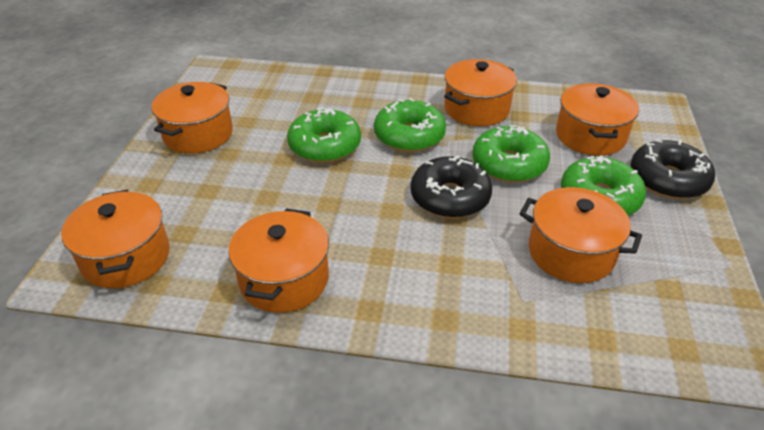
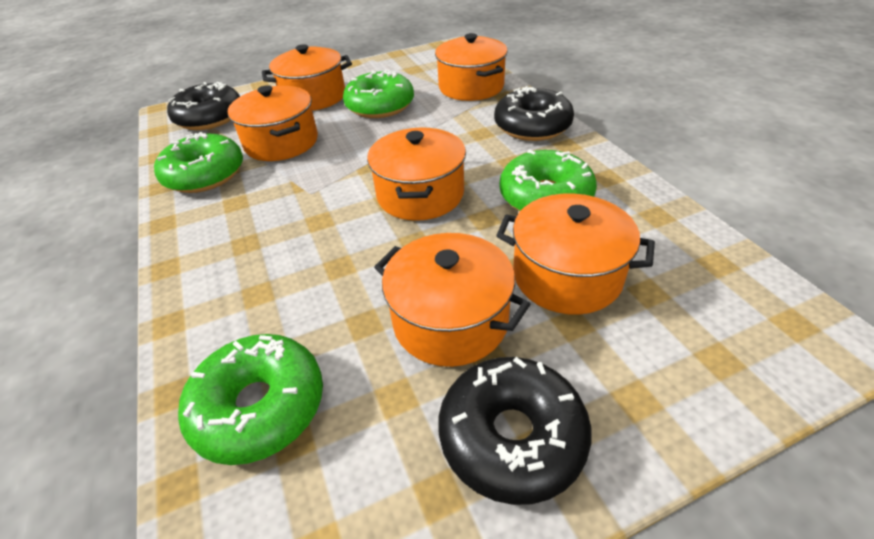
black donut: 2 -> 3

